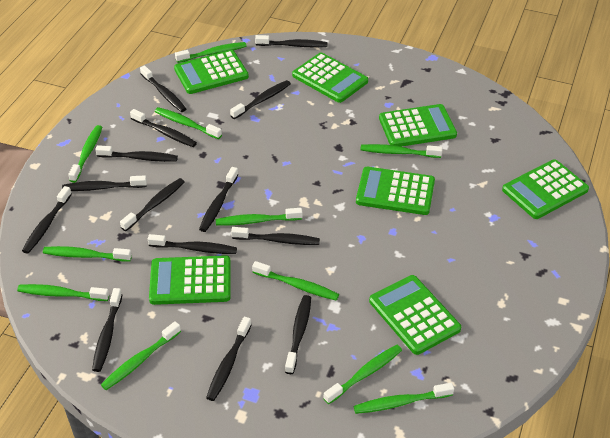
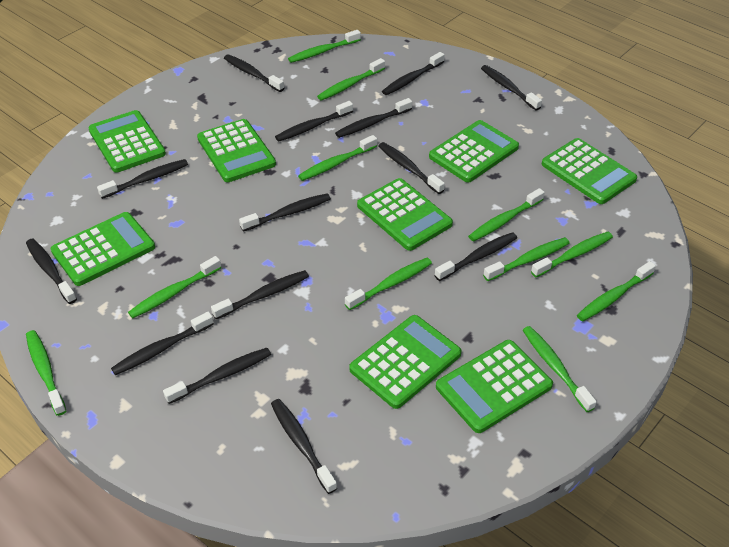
green calculator: 7 -> 8

